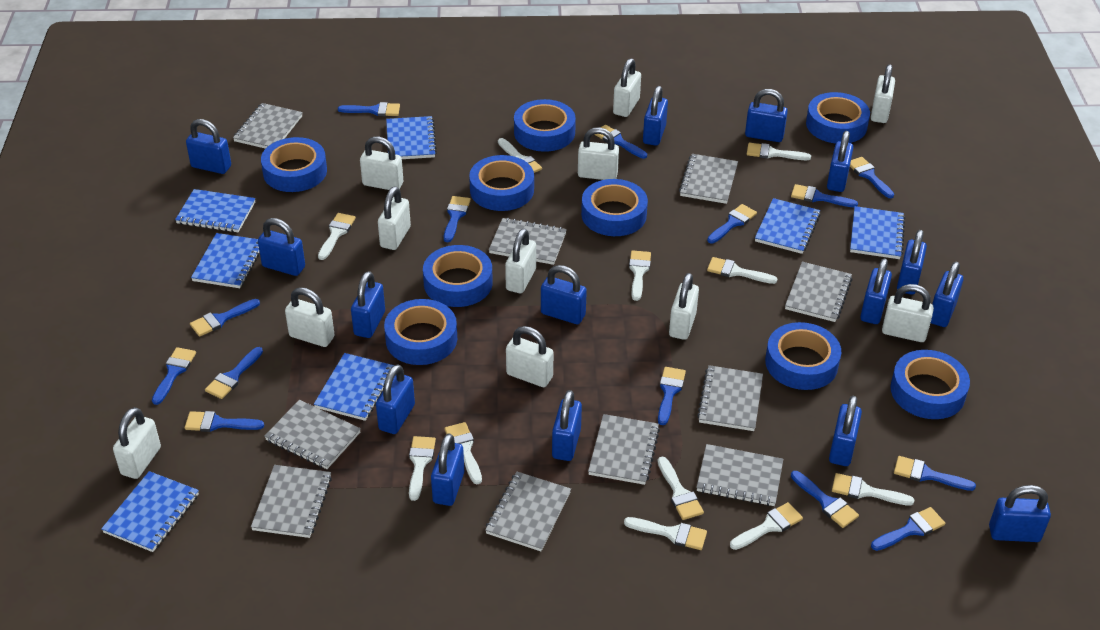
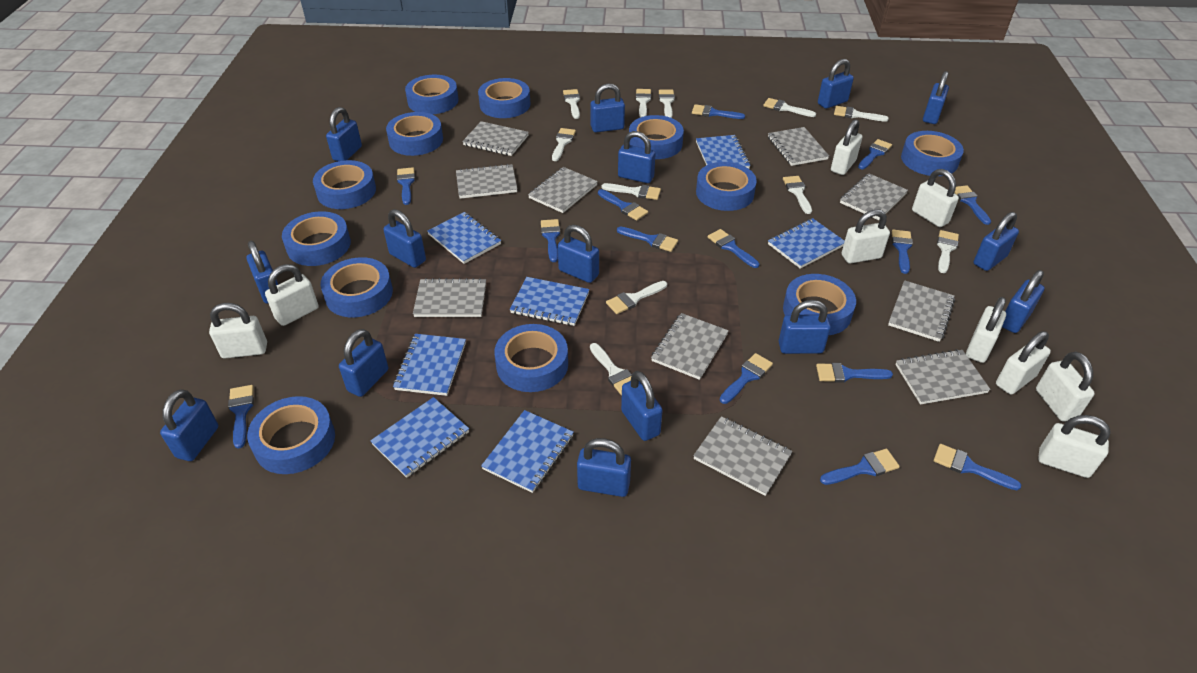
blue tape: 9 -> 12
white padlock: 11 -> 9

